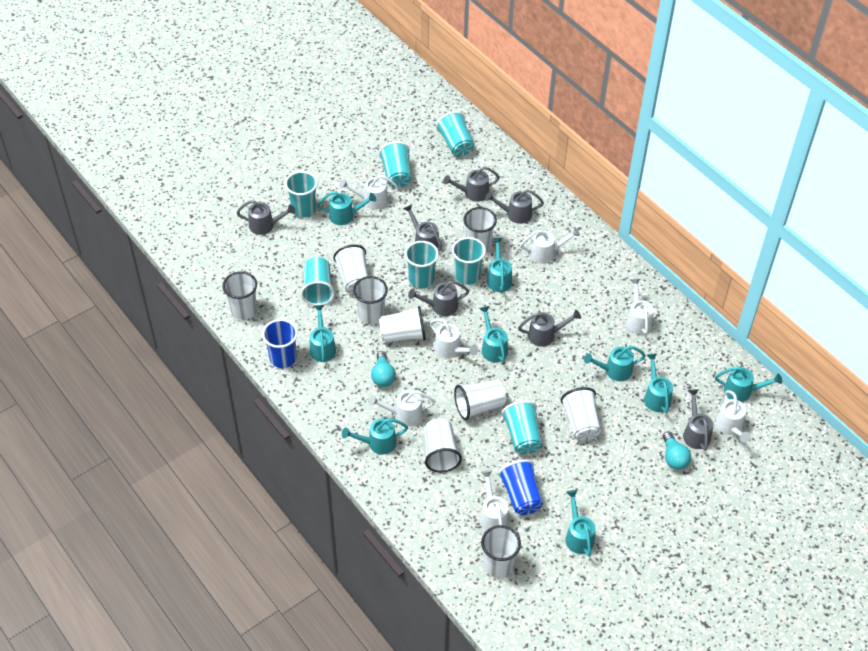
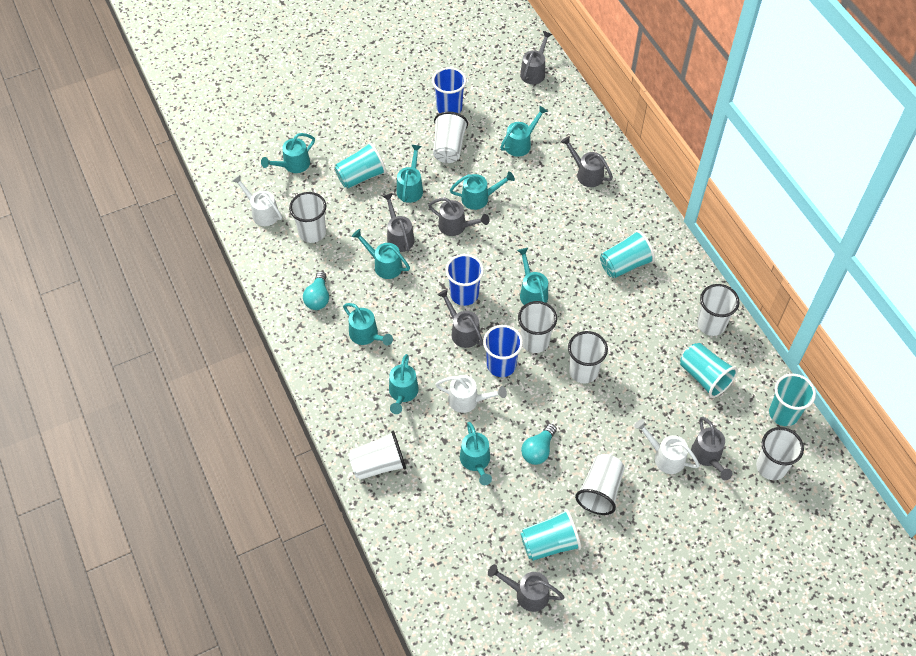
blue cup: 2 -> 3
turquoise cup: 7 -> 5
white cup: 9 -> 8
white watering can: 7 -> 3

